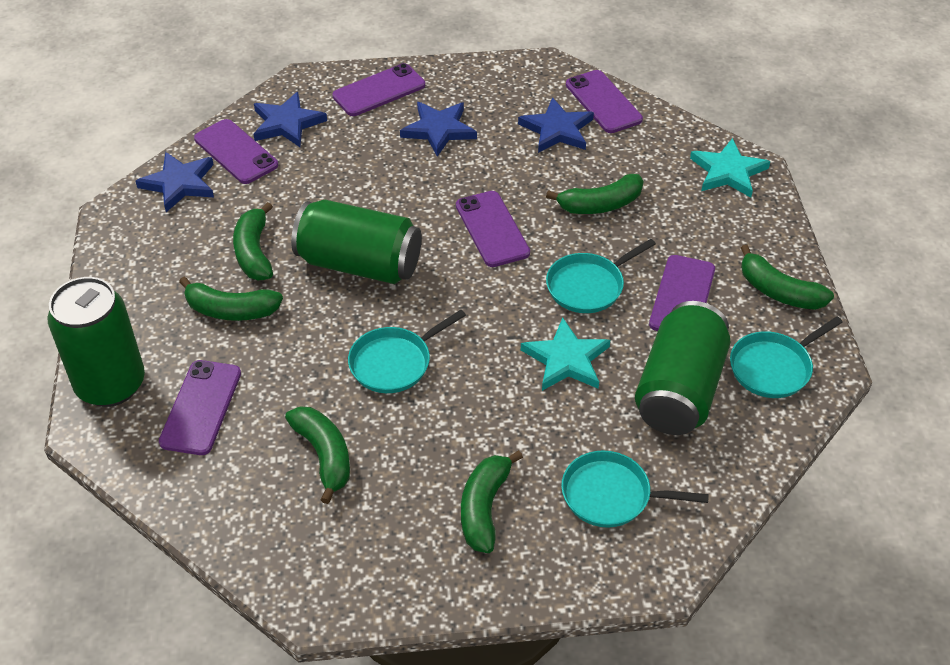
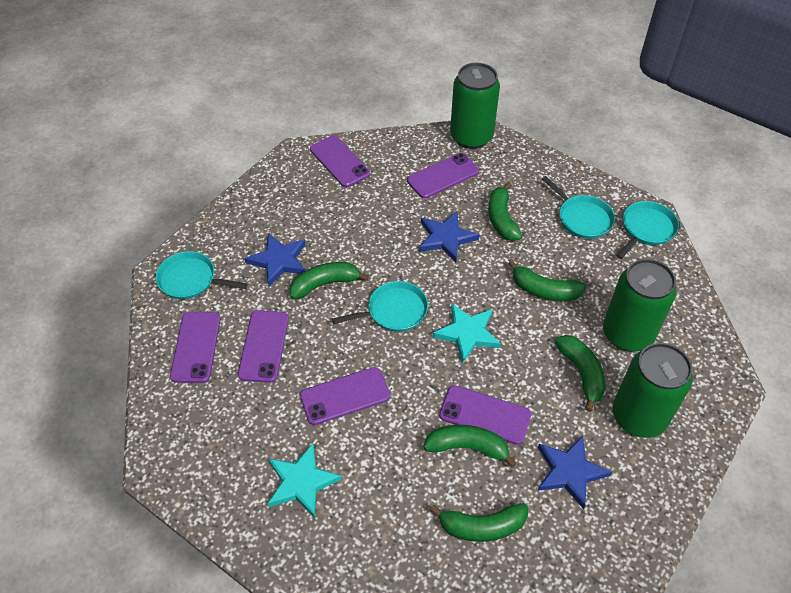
blue star: 4 -> 3

